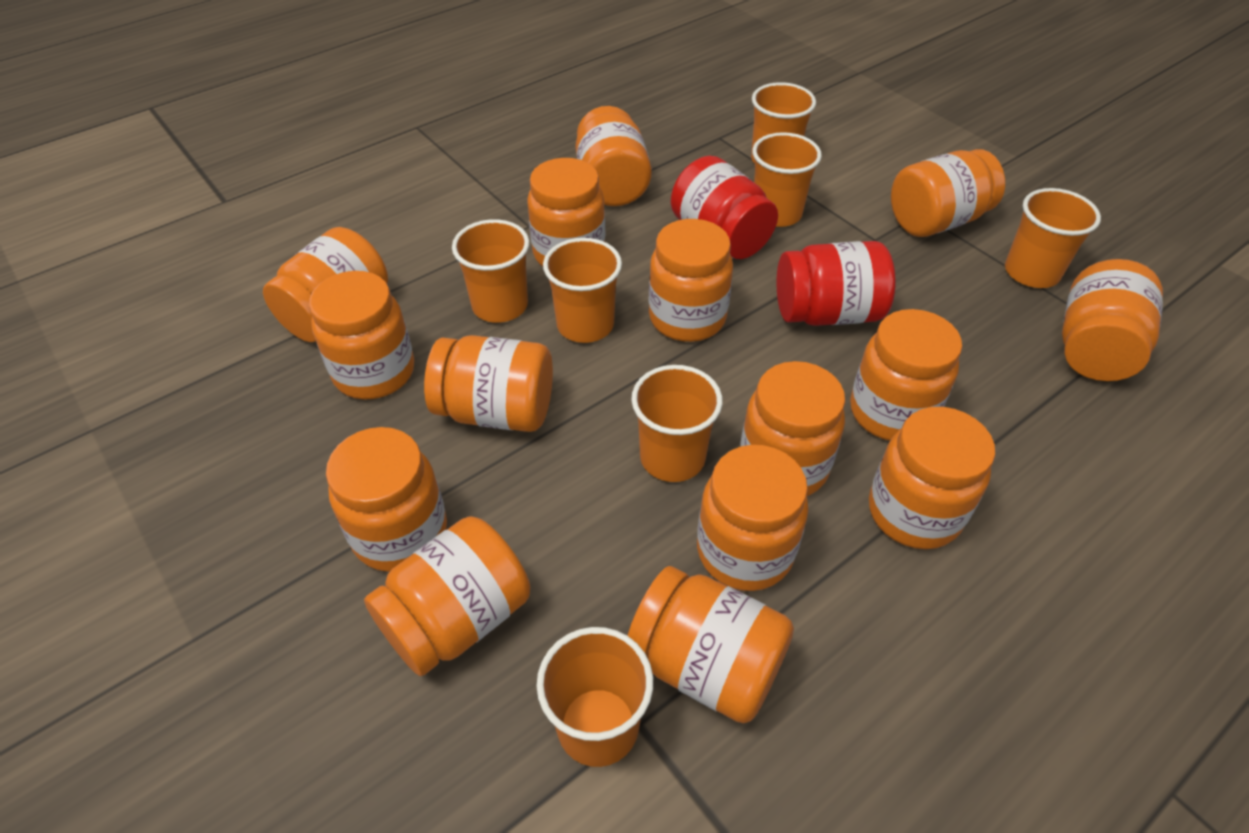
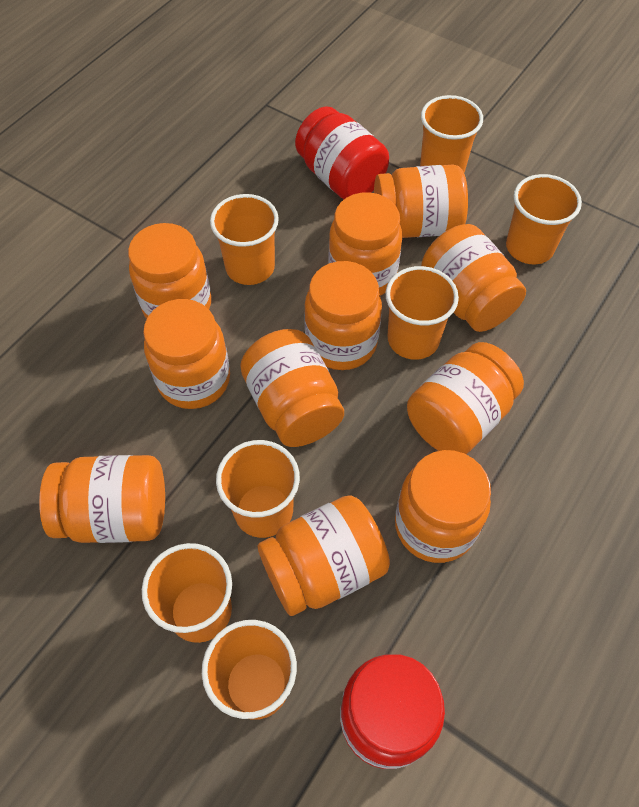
orange jar: 15 -> 11

